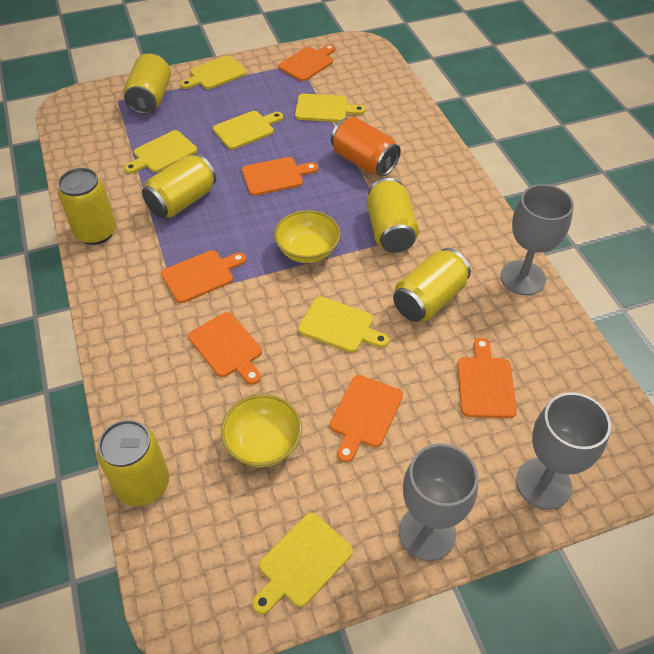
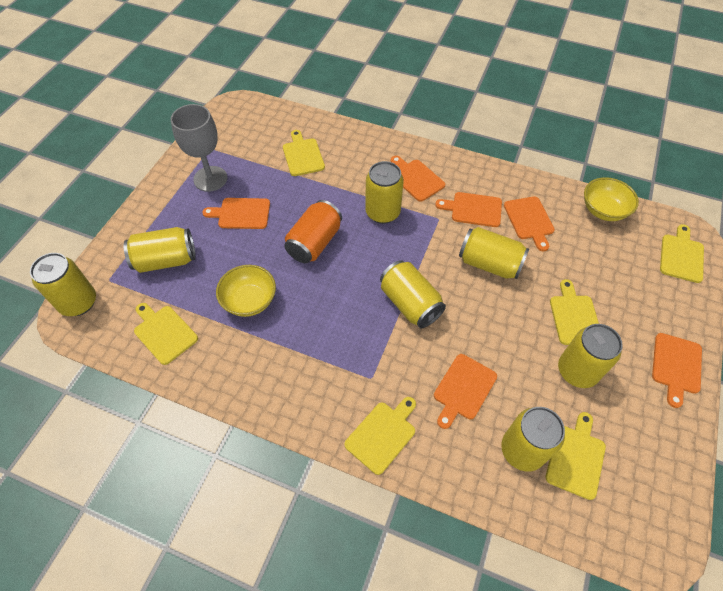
grey goblet: 3 -> 1
yellow can: 6 -> 7

